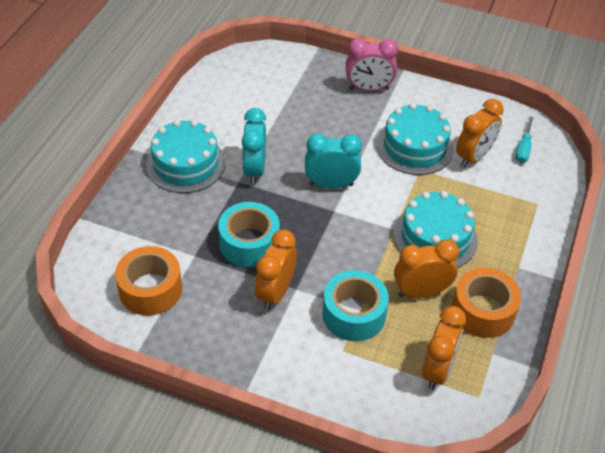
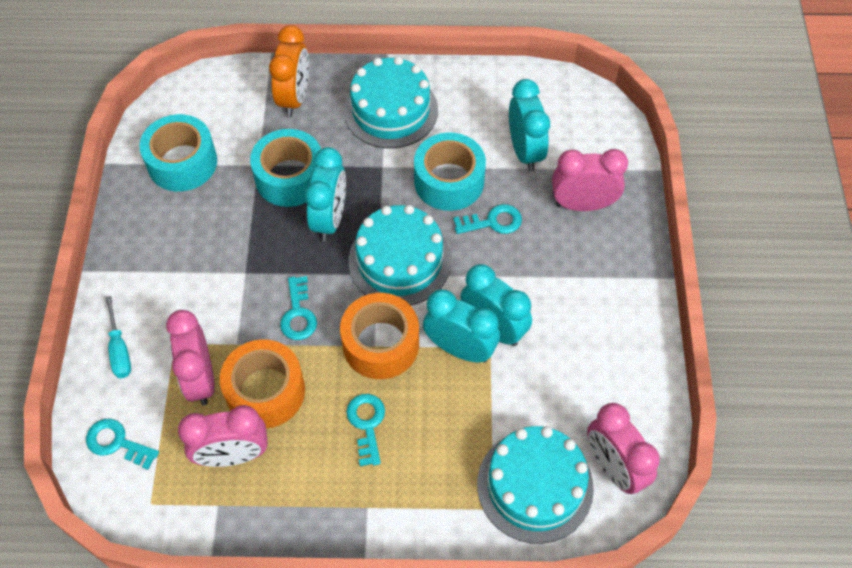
orange clock: 4 -> 1
pink clock: 1 -> 4
turquoise clock: 2 -> 4
turquoise key: 0 -> 4
turquoise tape: 2 -> 3

